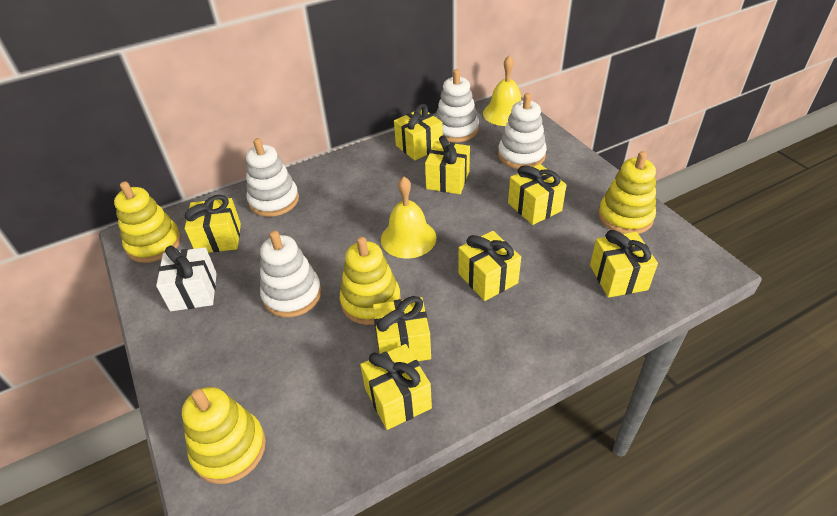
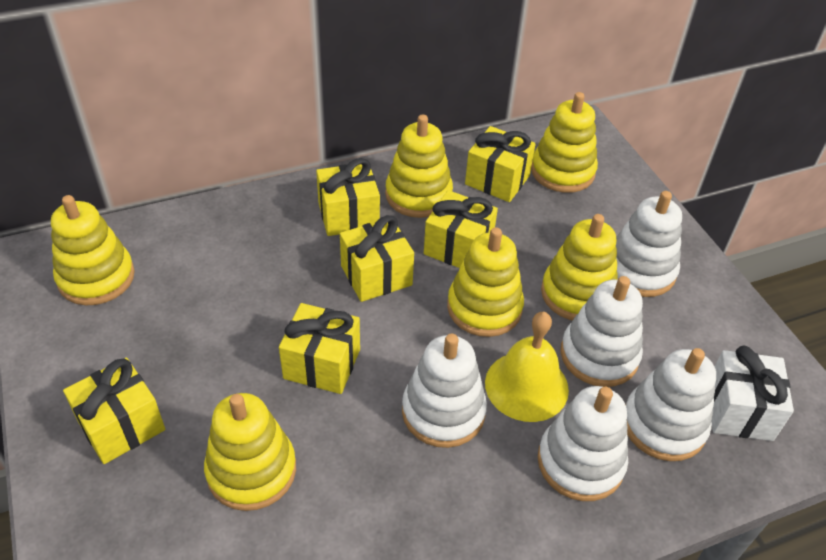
white stacking toy: 4 -> 5
yellow bell: 2 -> 1
yellow gift: 8 -> 6
yellow stacking toy: 4 -> 6

